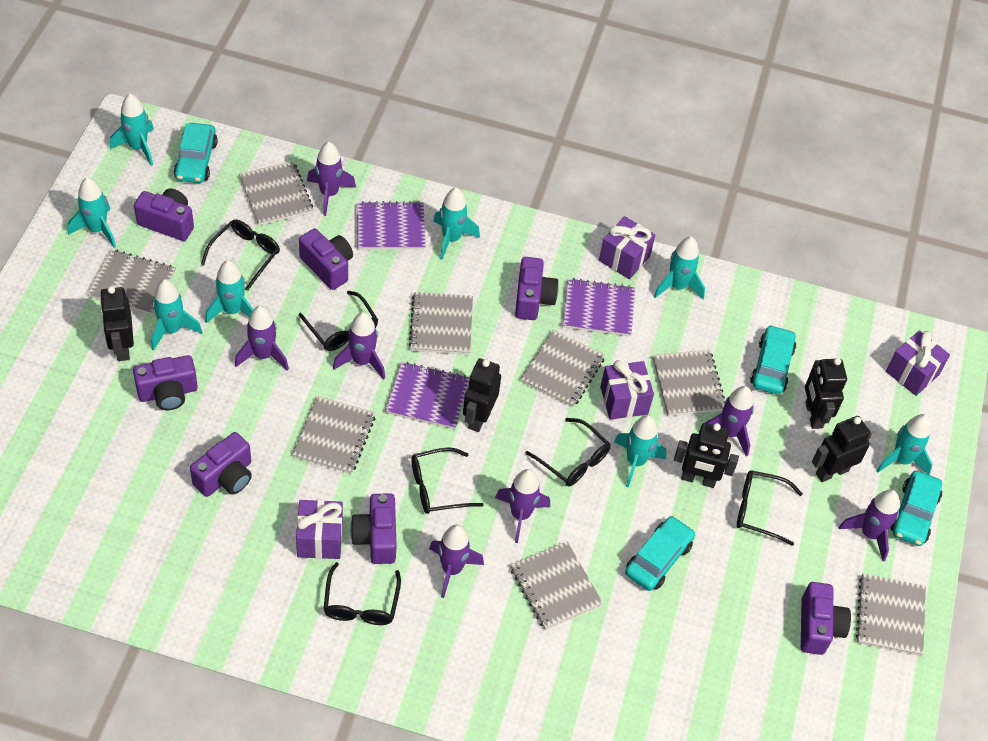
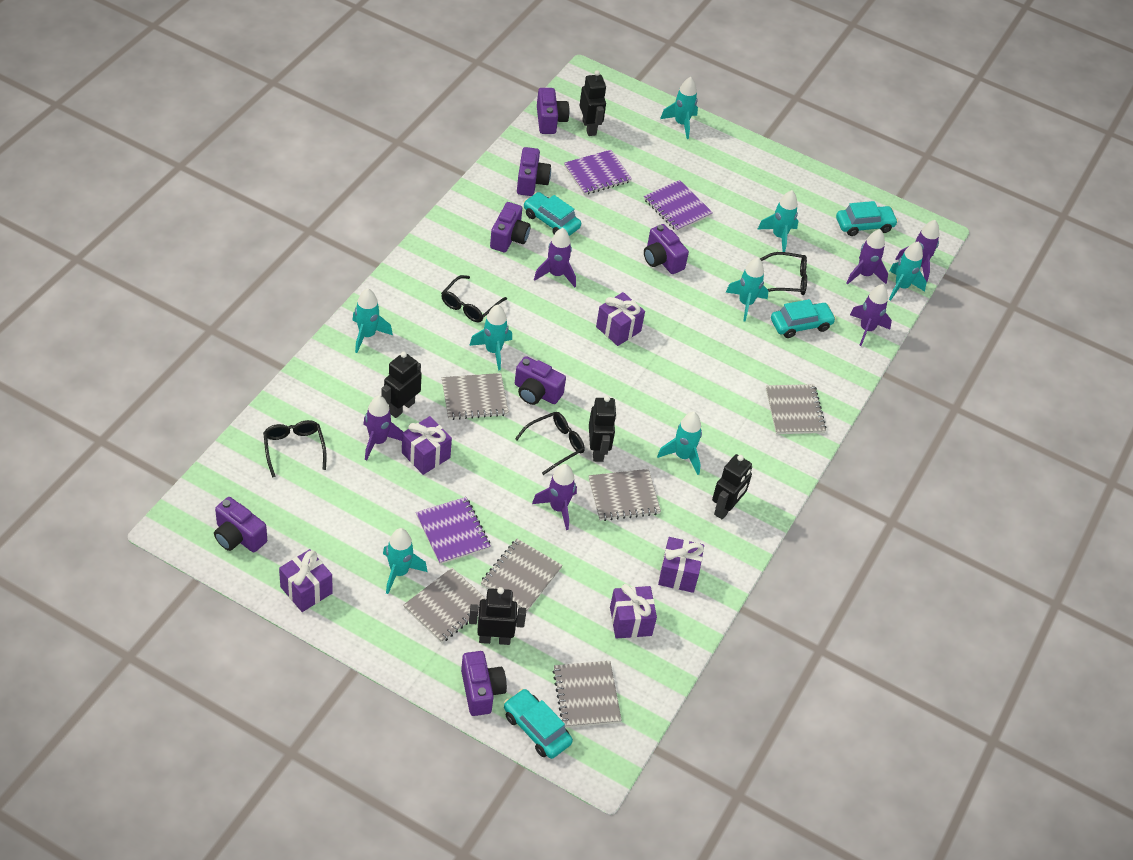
black glasses: 6 -> 4
grey notebook: 8 -> 6
purple gift: 4 -> 5
purple rocket: 7 -> 6

